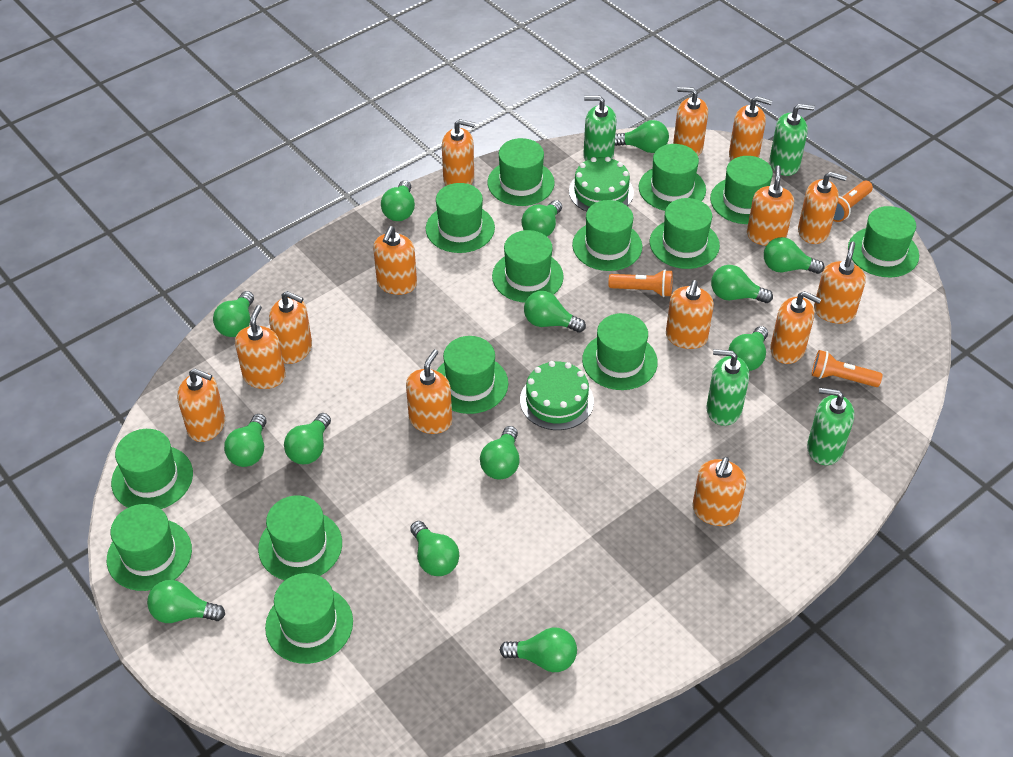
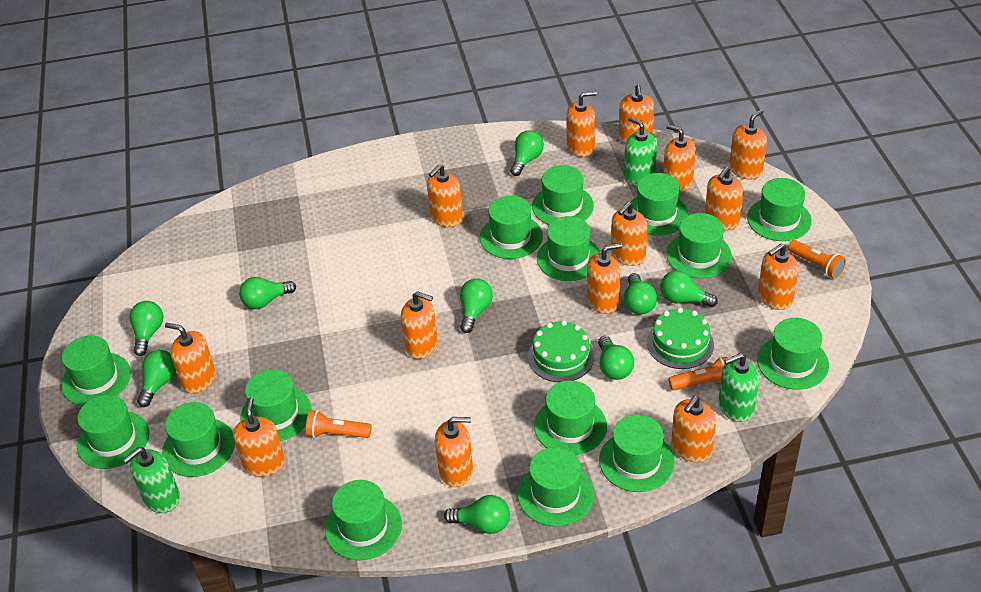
green hat: 14 -> 15
green light bulb: 14 -> 9
green soap dispenser: 4 -> 3

